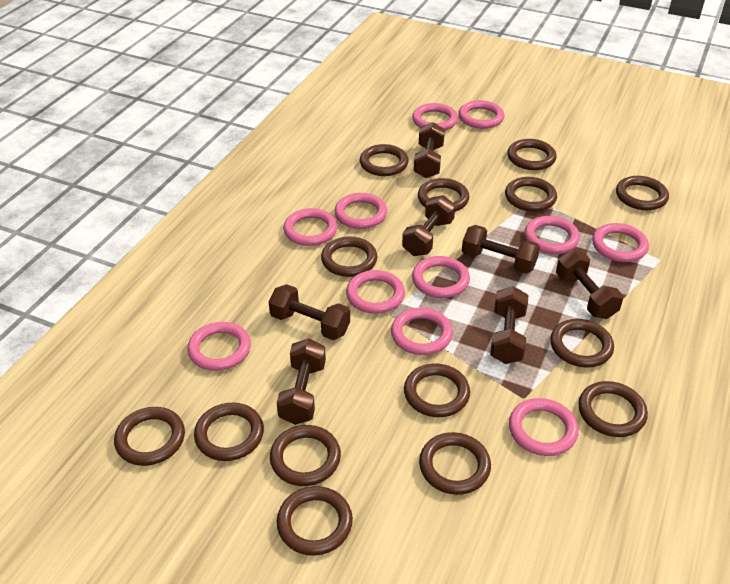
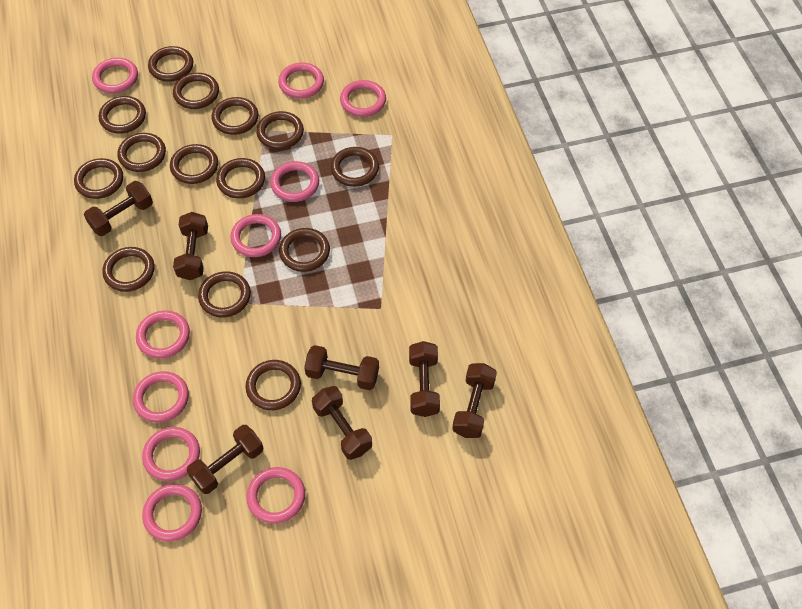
pink ring: 11 -> 10

